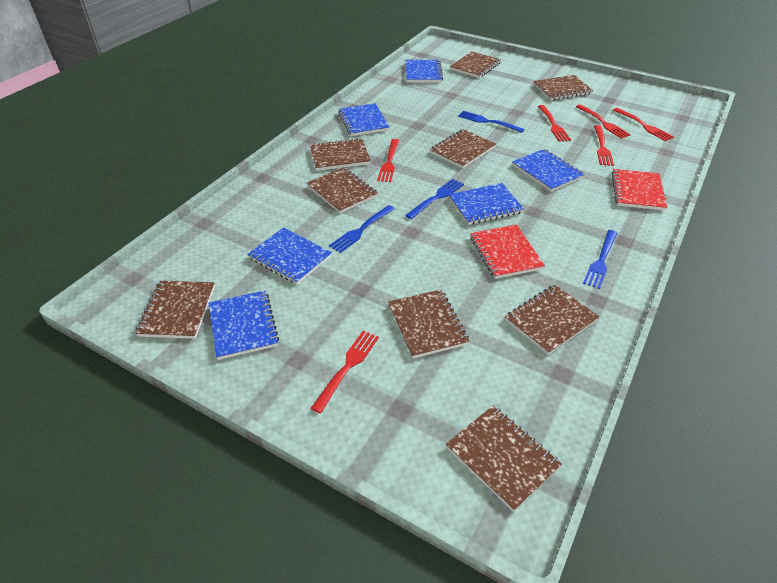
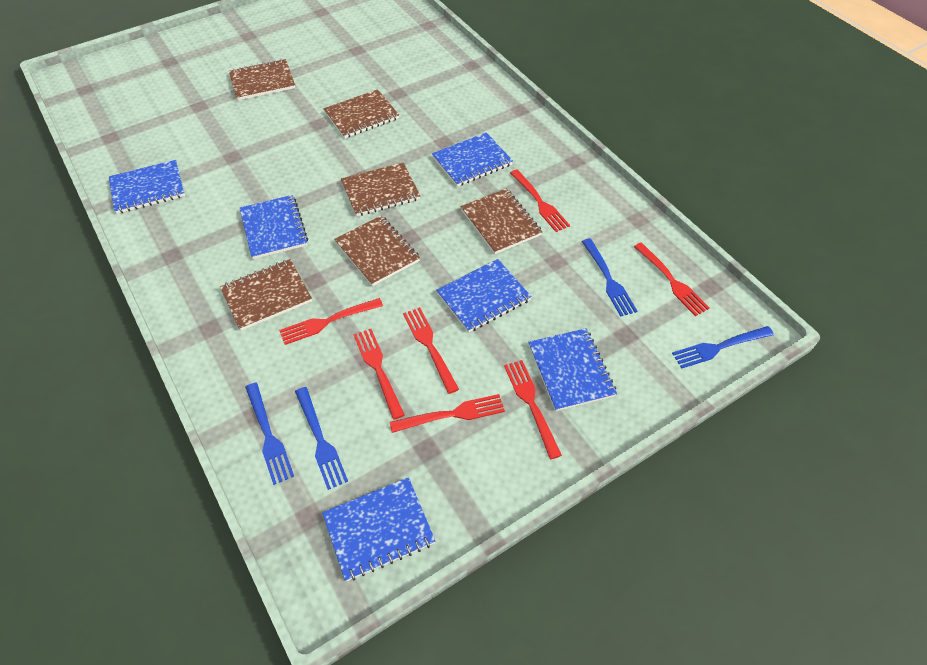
brown notebook: 9 -> 6
red fork: 6 -> 7
red notebook: 2 -> 0

